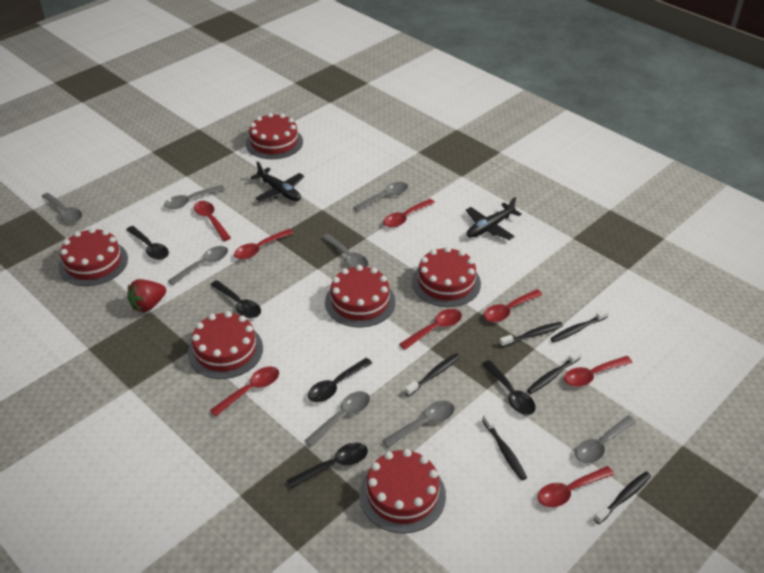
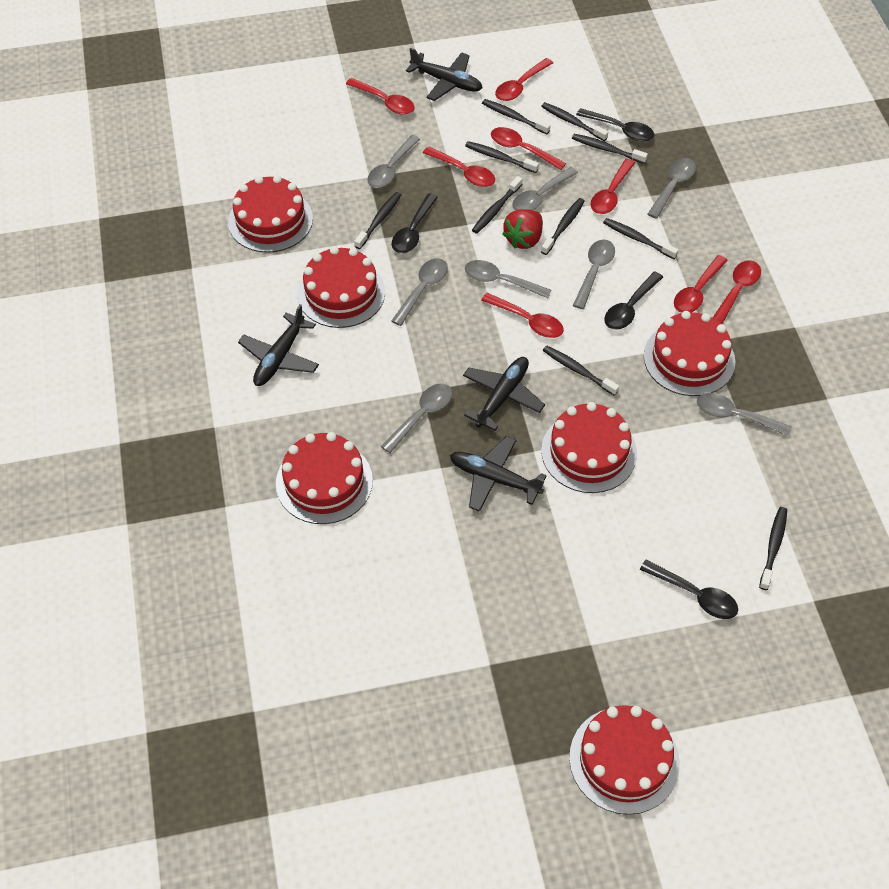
black plane: 2 -> 4
black spoon: 5 -> 4
black toothbrush: 6 -> 10

